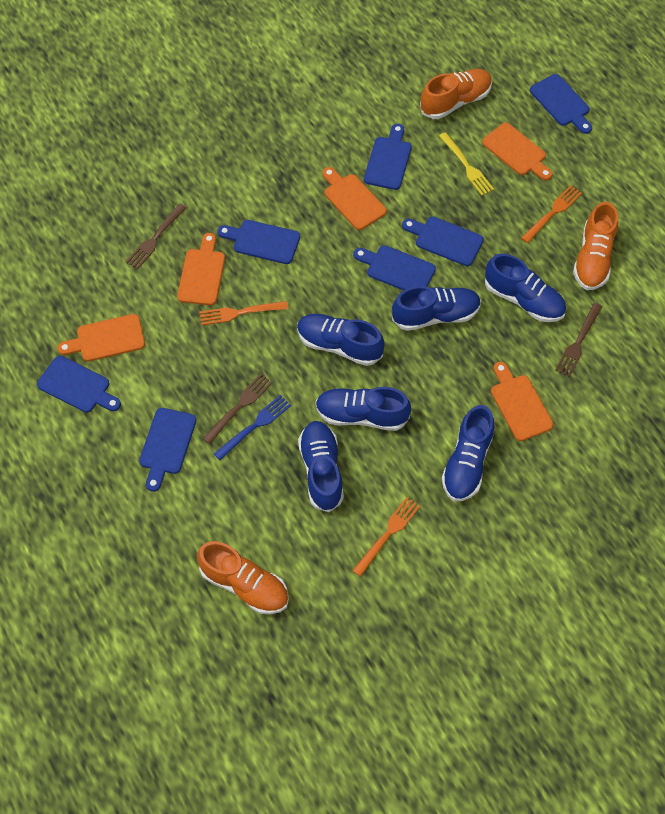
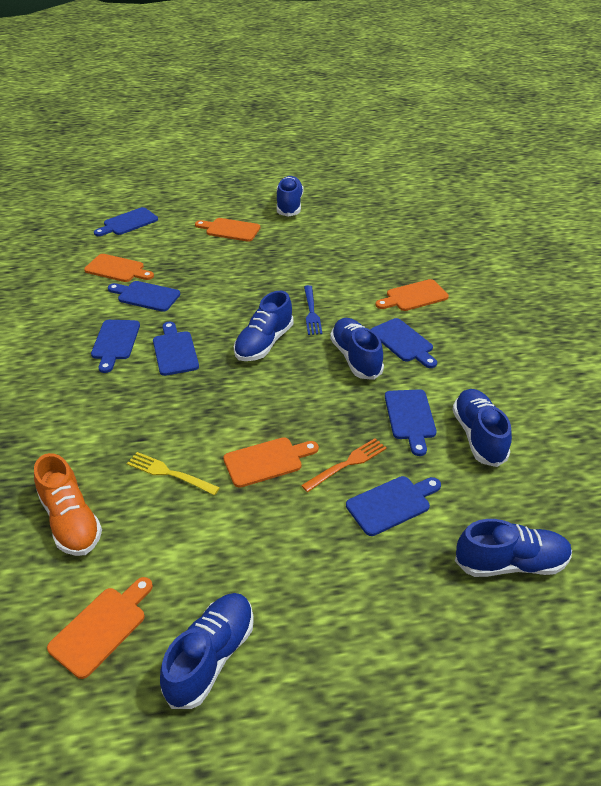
brown fork: 3 -> 0
orange fork: 3 -> 1
orange shoe: 3 -> 1

